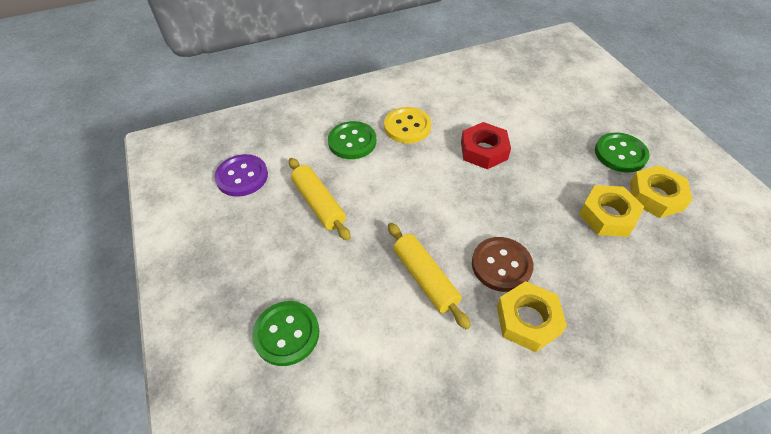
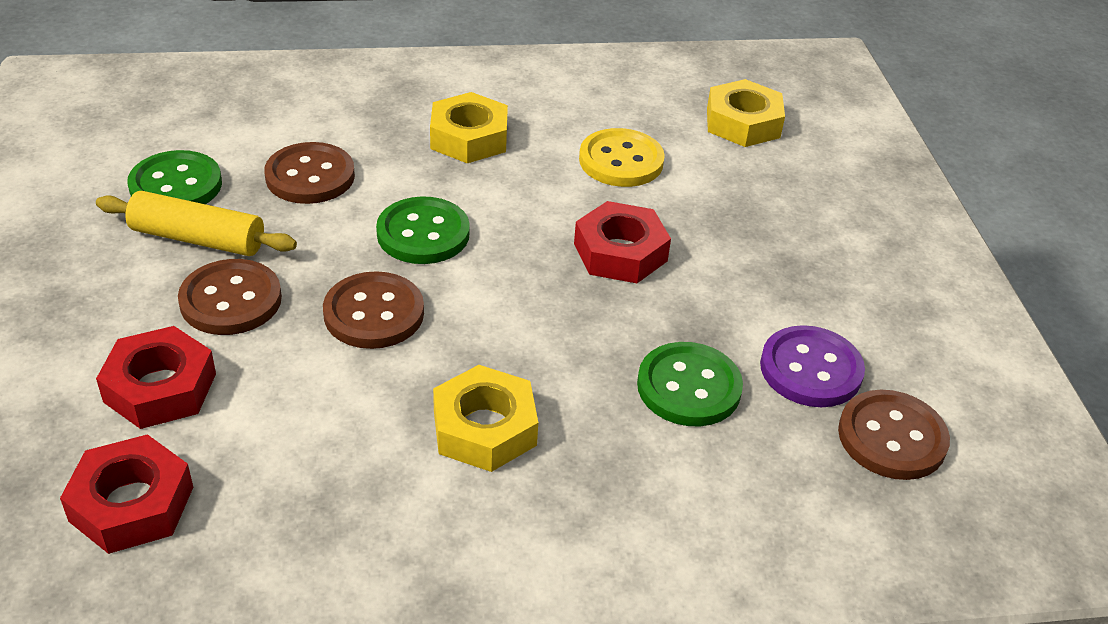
brown button: 1 -> 4
red nut: 1 -> 3
yellow rolling pin: 2 -> 1

